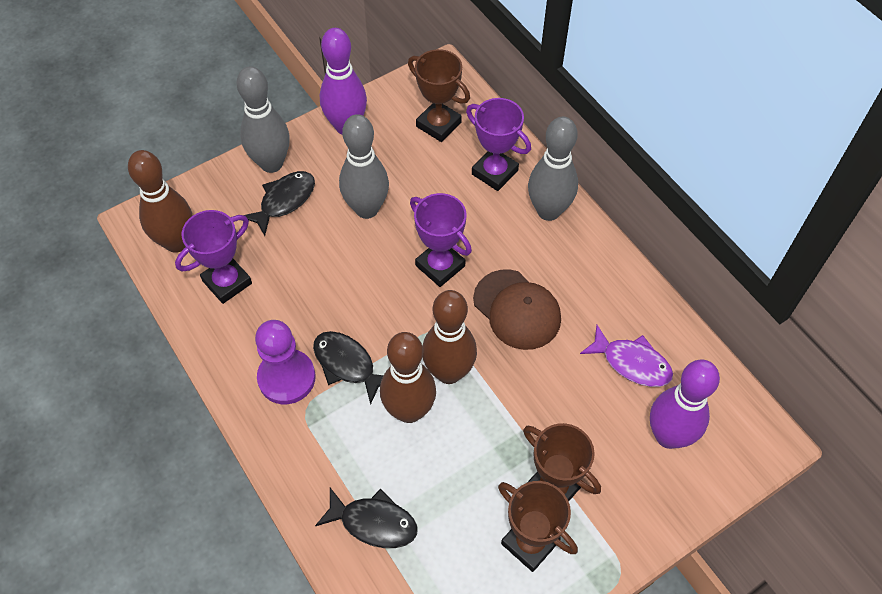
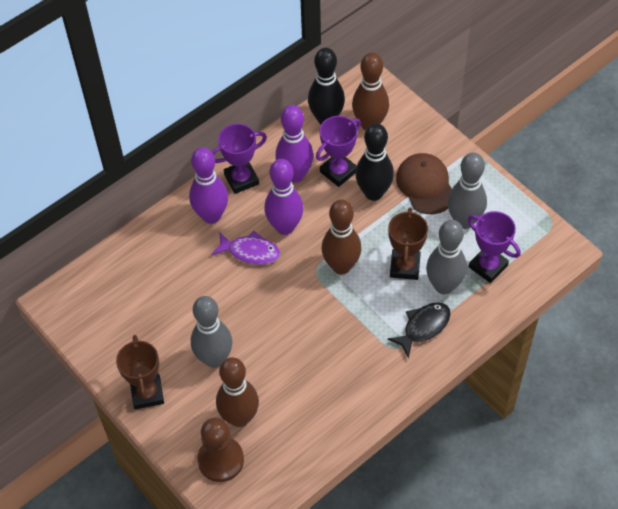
black bowling pin: 0 -> 2
black fish: 3 -> 1
brown pawn: 0 -> 1
brown trophy: 3 -> 2
purple bowling pin: 2 -> 3
purple pawn: 1 -> 0

